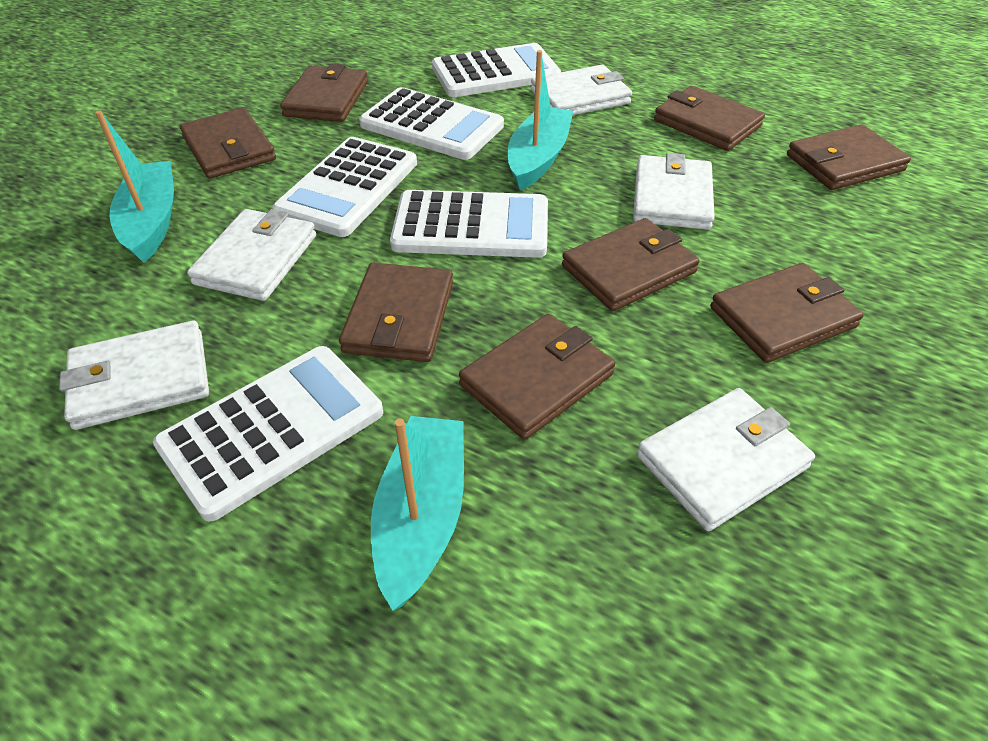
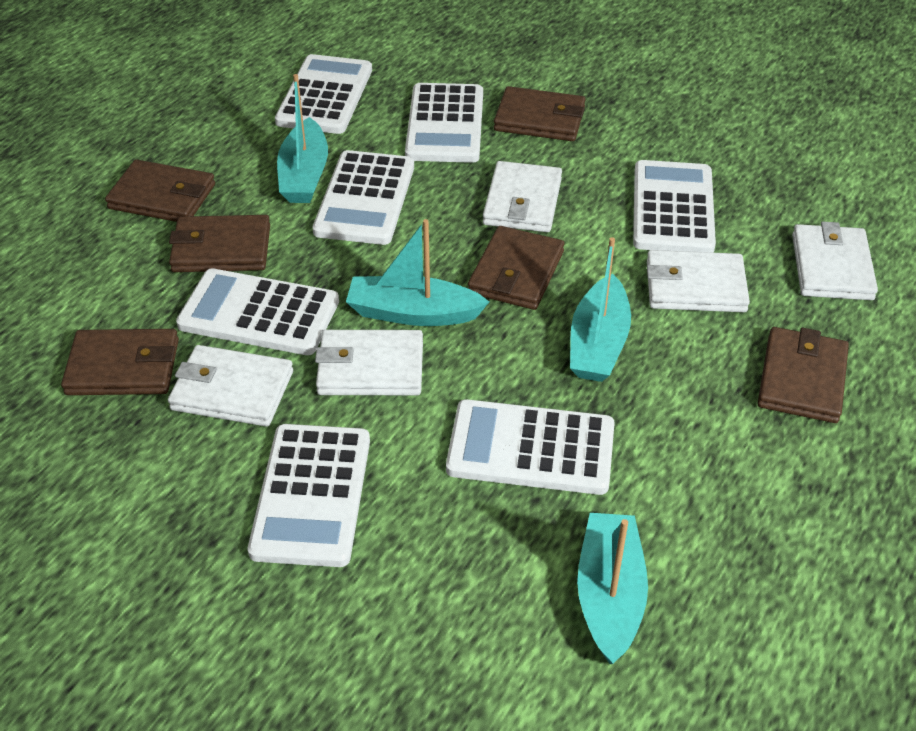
brown wallet: 8 -> 6
turquoise boat: 3 -> 4
white calculator: 5 -> 7

